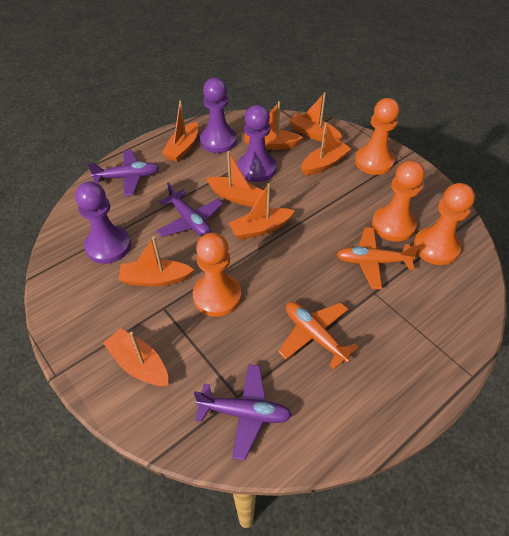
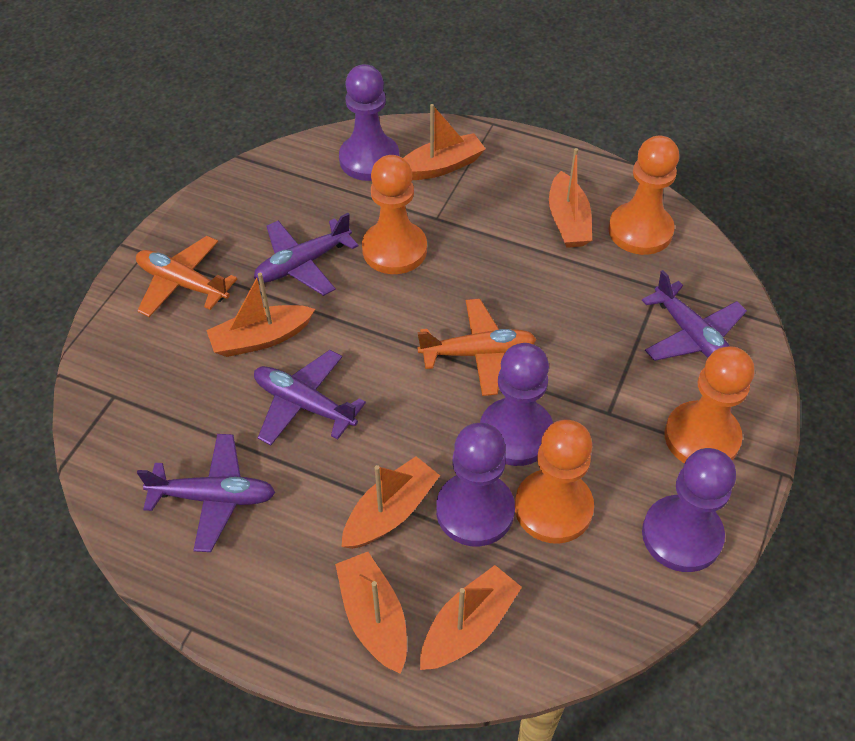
orange boat: 8 -> 6
purple pawn: 3 -> 4
purple plane: 3 -> 4

